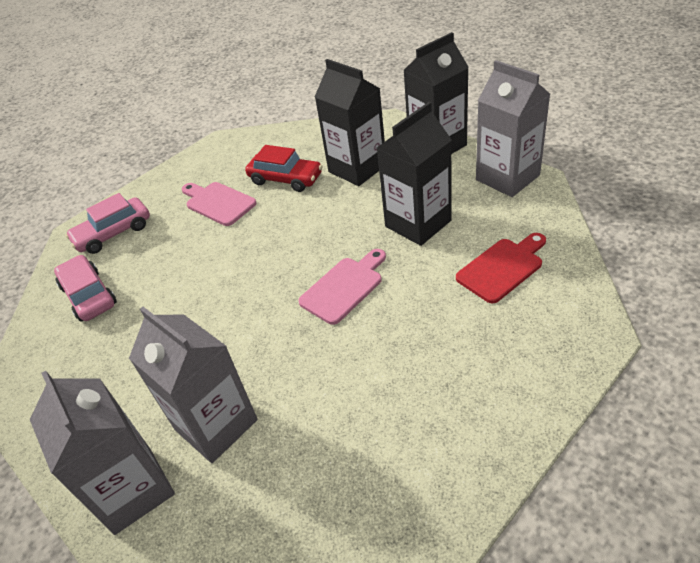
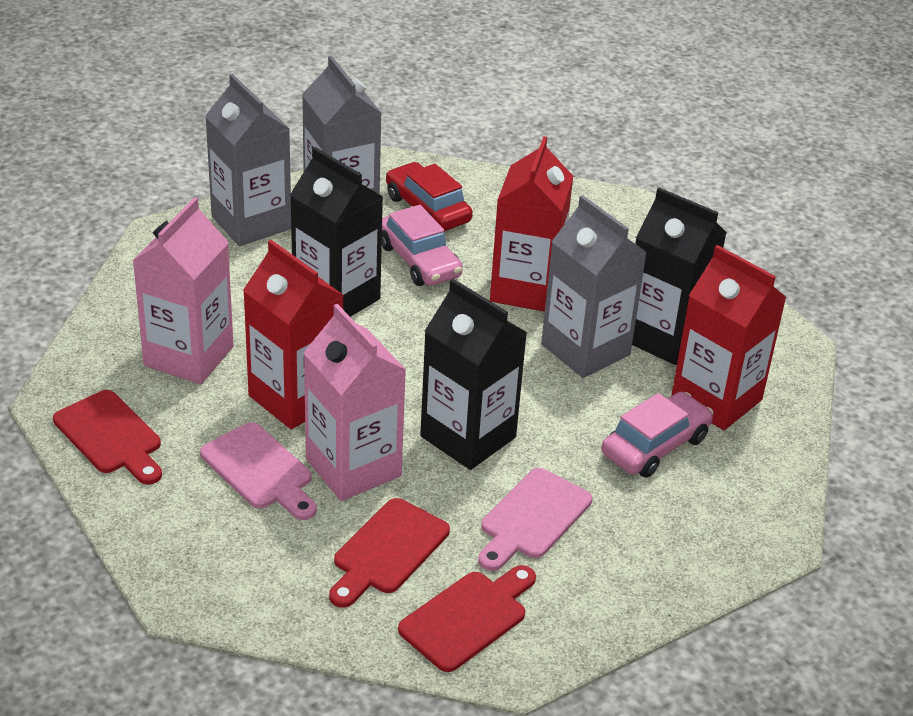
pink carton: 0 -> 2
red carton: 0 -> 3
red cutting board: 1 -> 3

